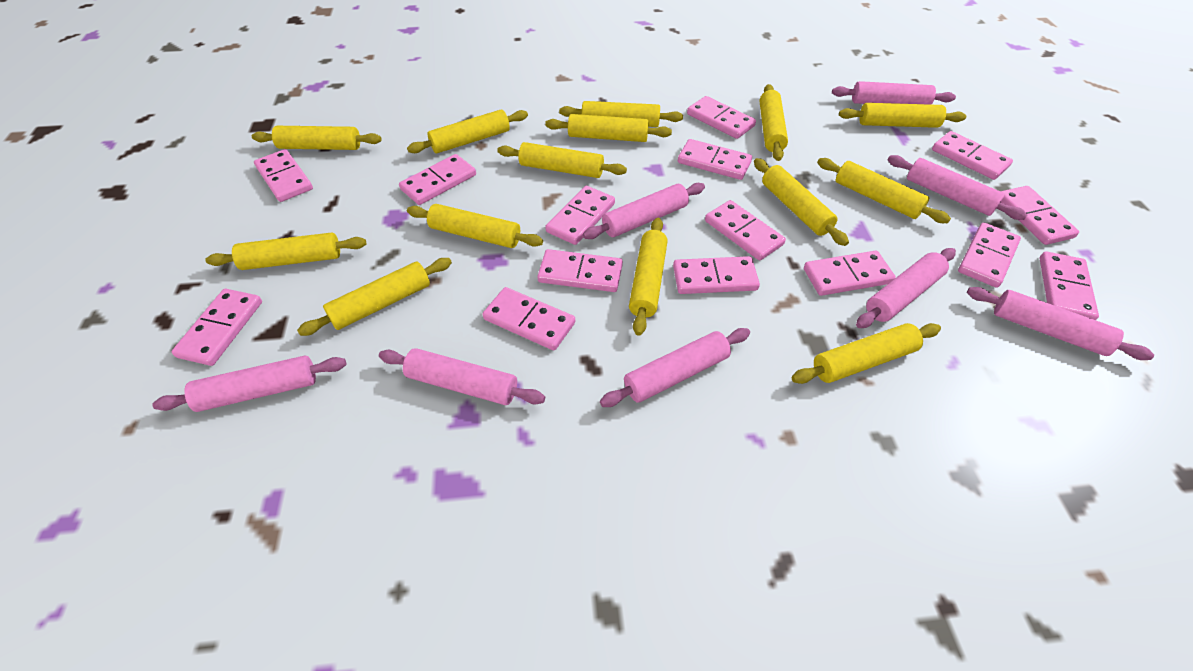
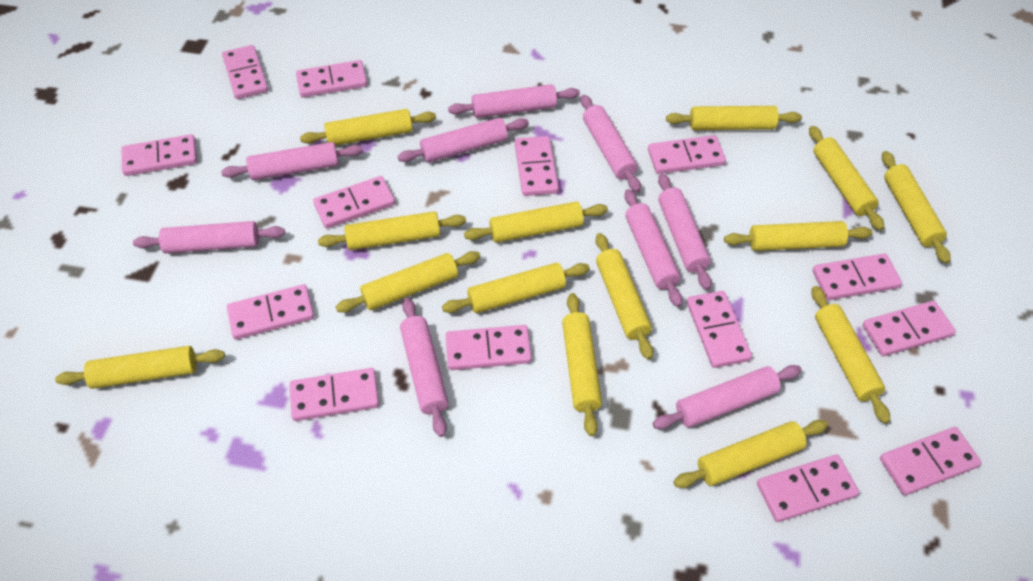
pink domino: 15 -> 14
pink rolling pin: 8 -> 9

